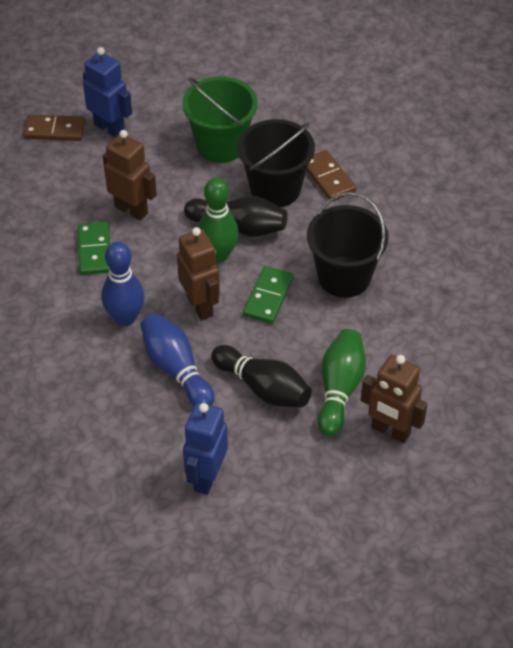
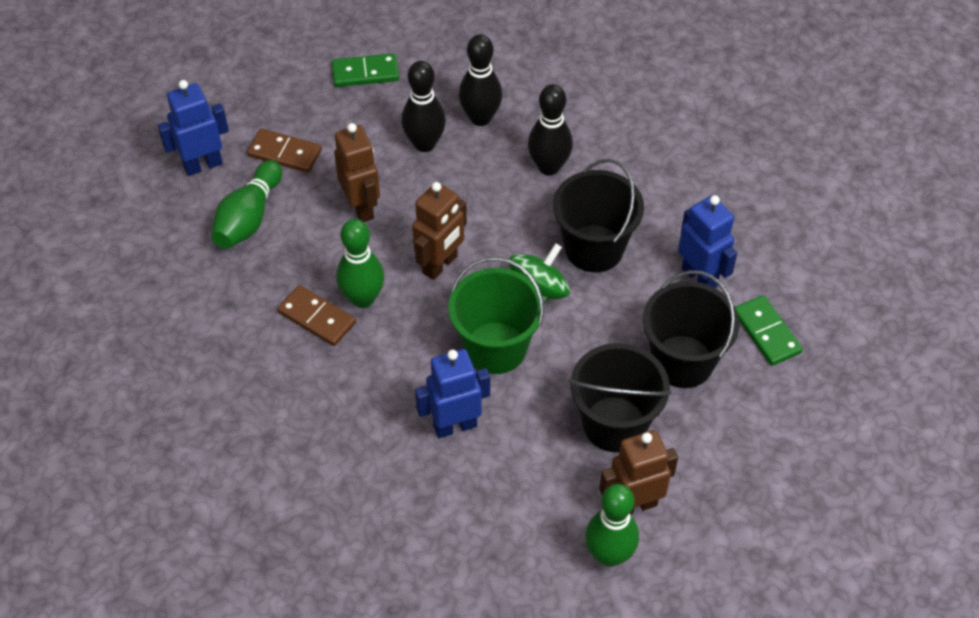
black bowling pin: 2 -> 3
black bucket: 2 -> 3
blue bowling pin: 2 -> 0
blue robot: 2 -> 3
green bowling pin: 2 -> 3
green spinning top: 0 -> 1

